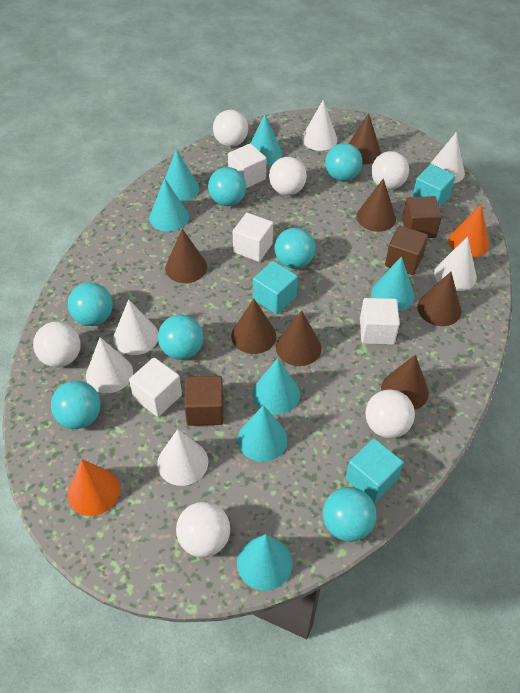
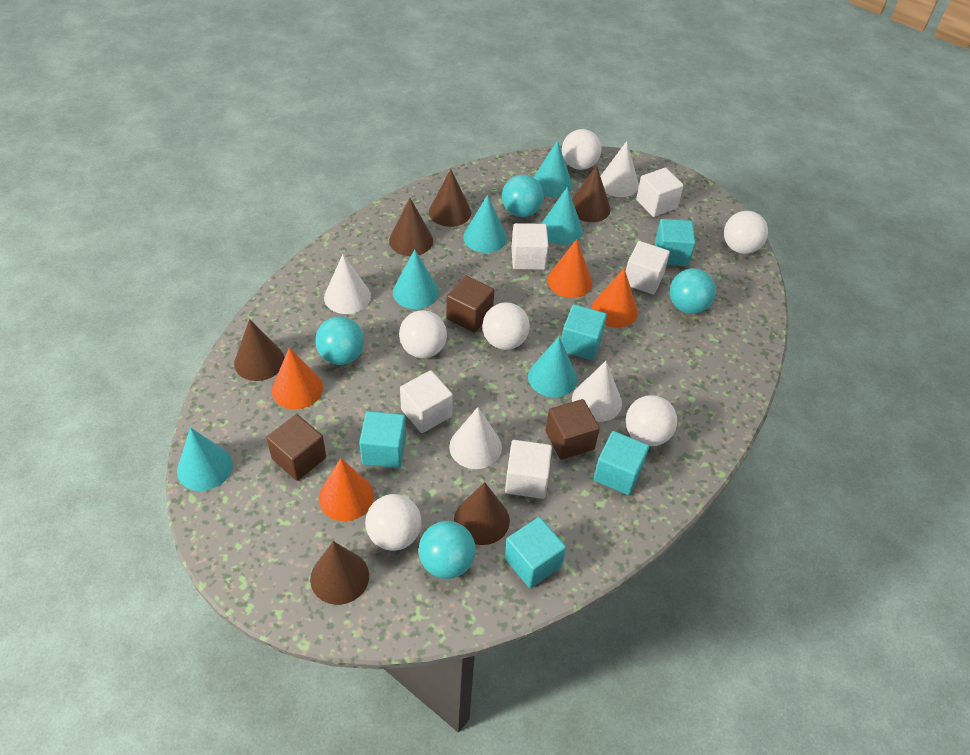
brown cone: 7 -> 6
orange cone: 2 -> 4
turquoise ball: 7 -> 4
turquoise cone: 7 -> 6
turquoise cube: 3 -> 5
white cone: 6 -> 4
white cube: 4 -> 5

